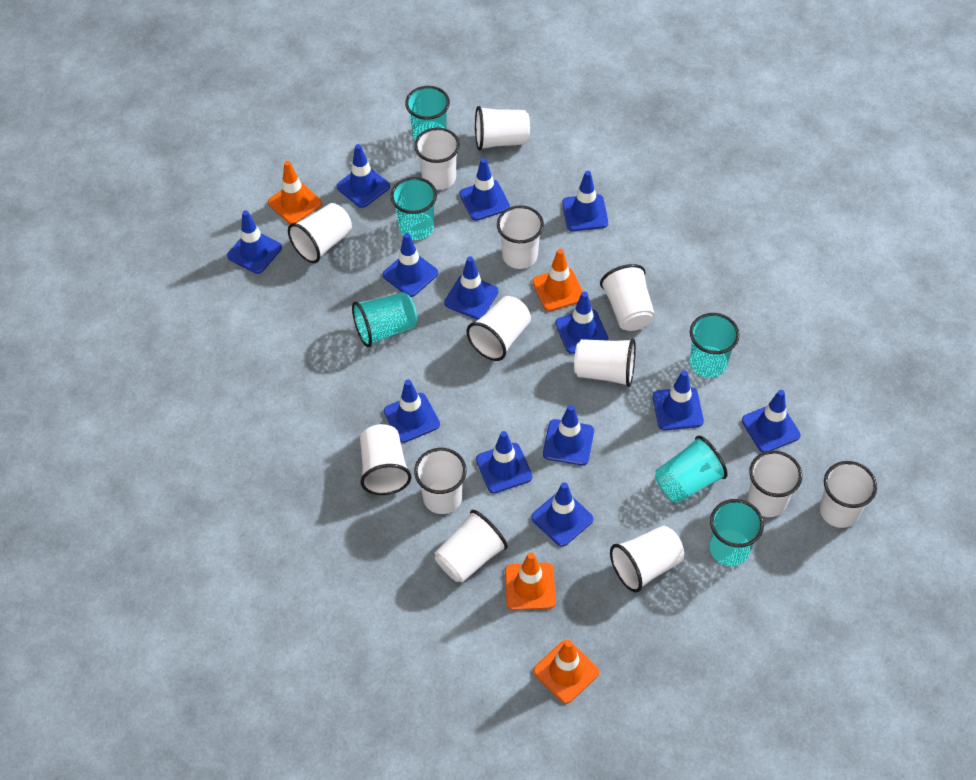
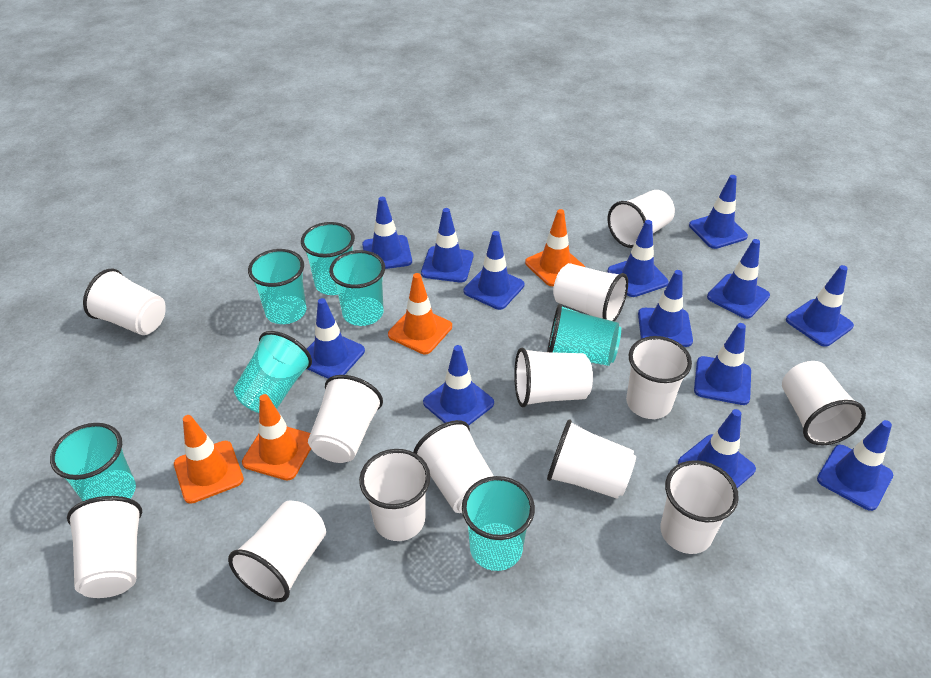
turquoise cup: 6 -> 7

